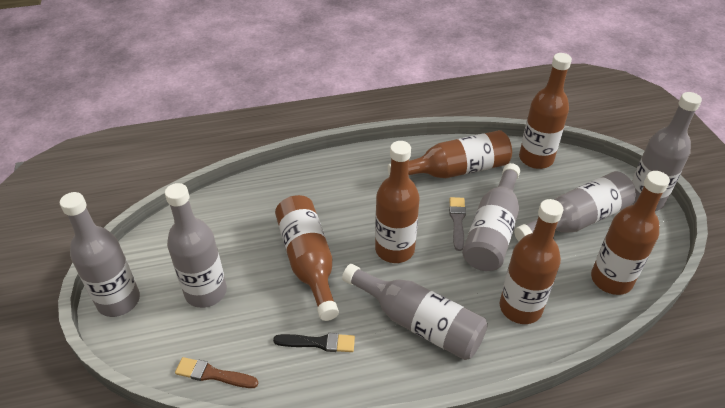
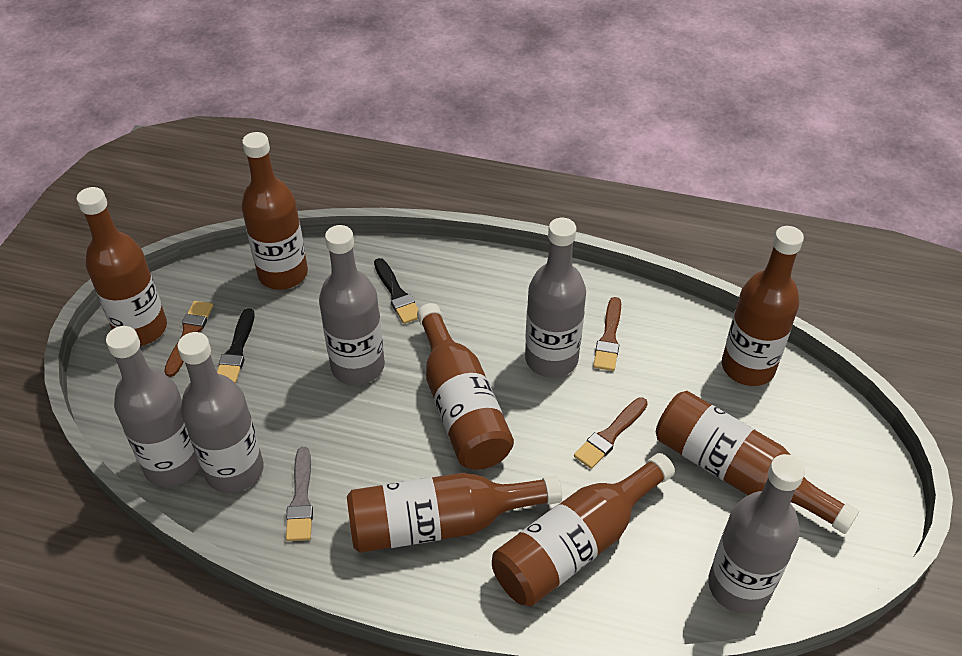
black brush: 1 -> 2
brown bottle: 6 -> 7
brown brush: 1 -> 3
grey bottle: 6 -> 5

